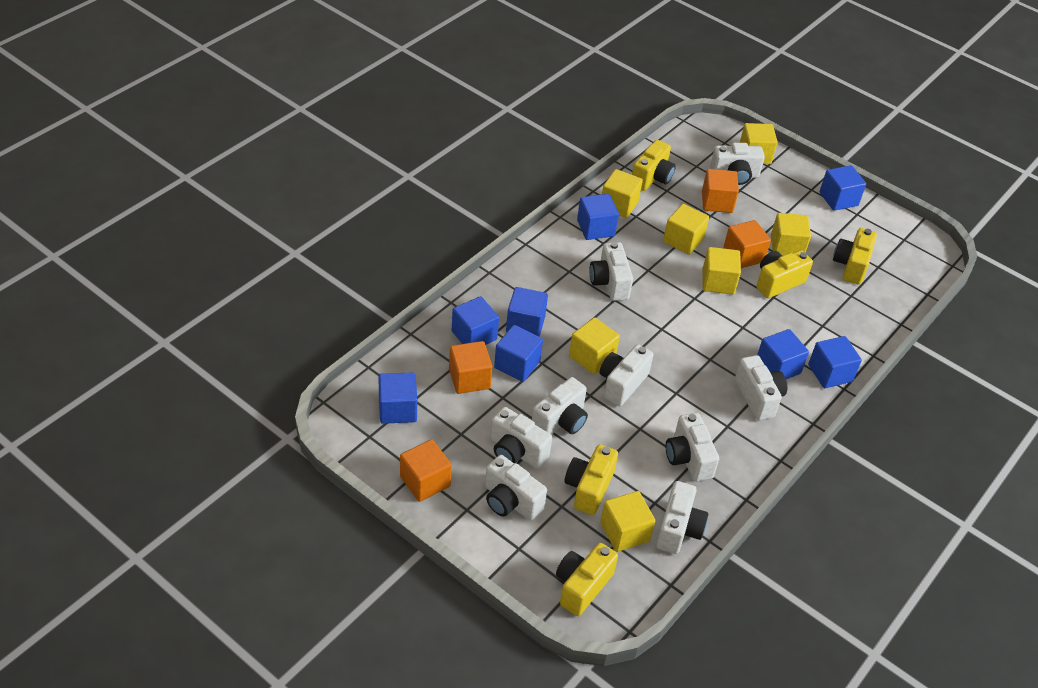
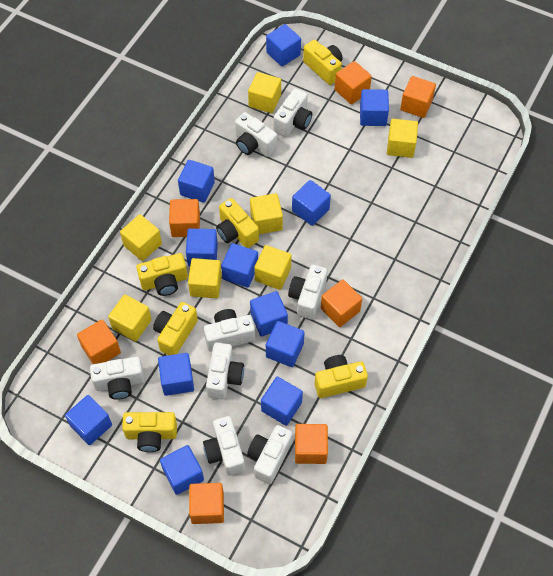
blue cube: 8 -> 12
orange cube: 4 -> 7
white camera: 9 -> 8
yellow camera: 5 -> 6

